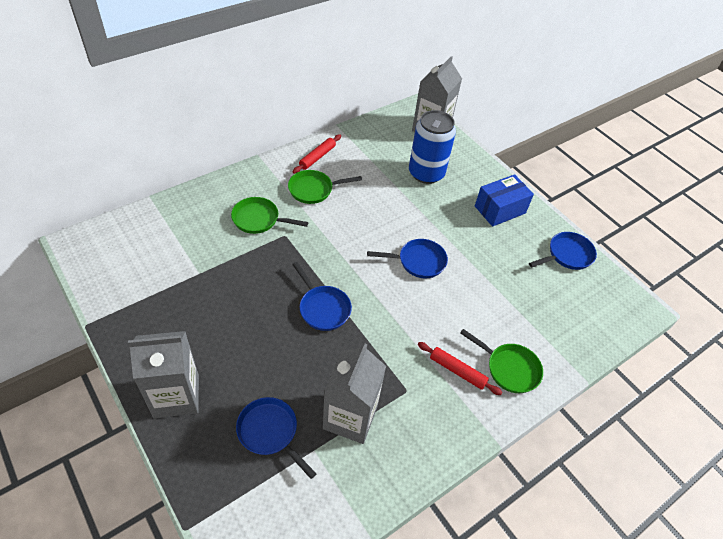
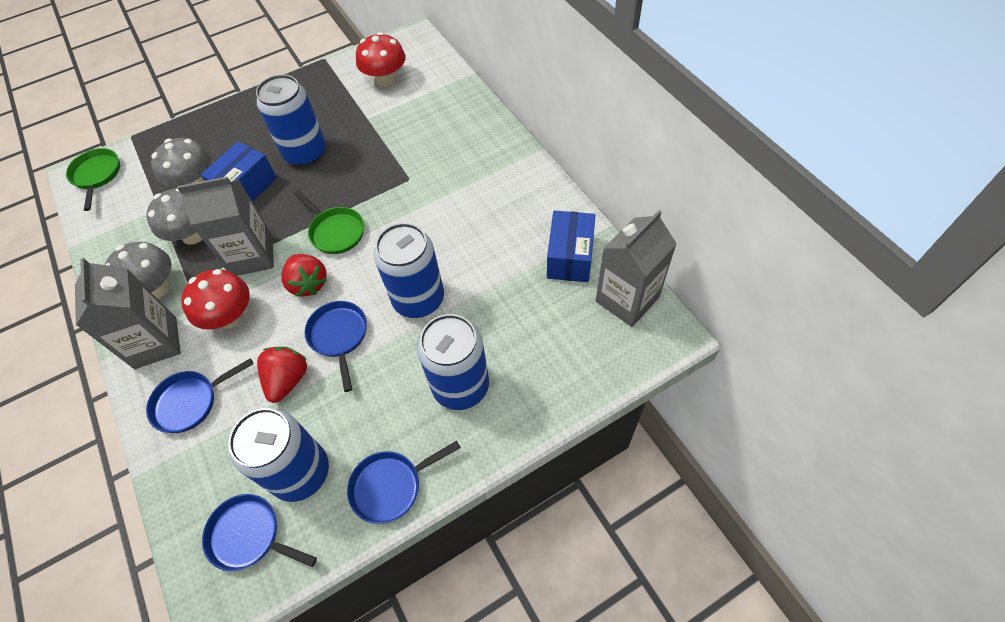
blue box: 1 -> 2
blue can: 1 -> 4
green pan: 3 -> 2
grey mushroom: 0 -> 3
red mushroom: 0 -> 2
red rolling pin: 2 -> 0
red strawberry: 0 -> 2

